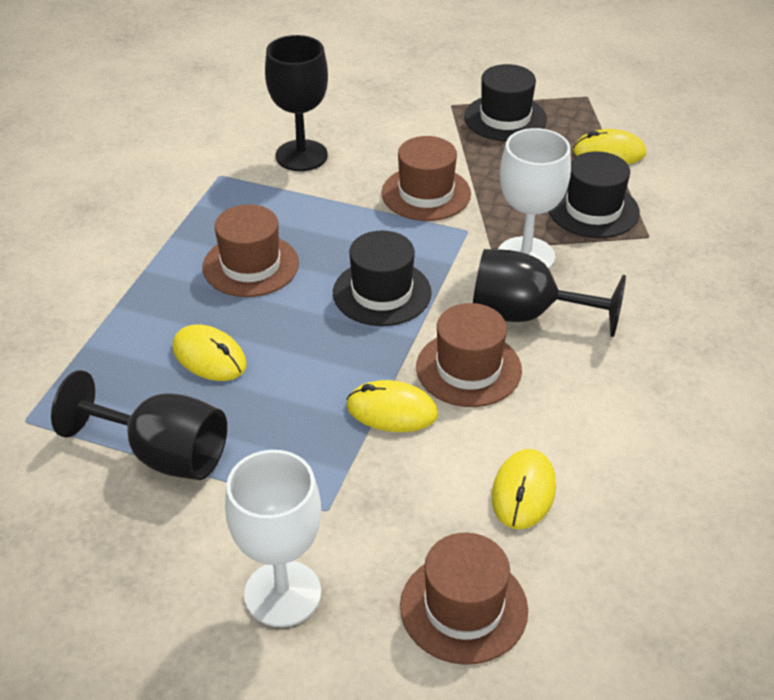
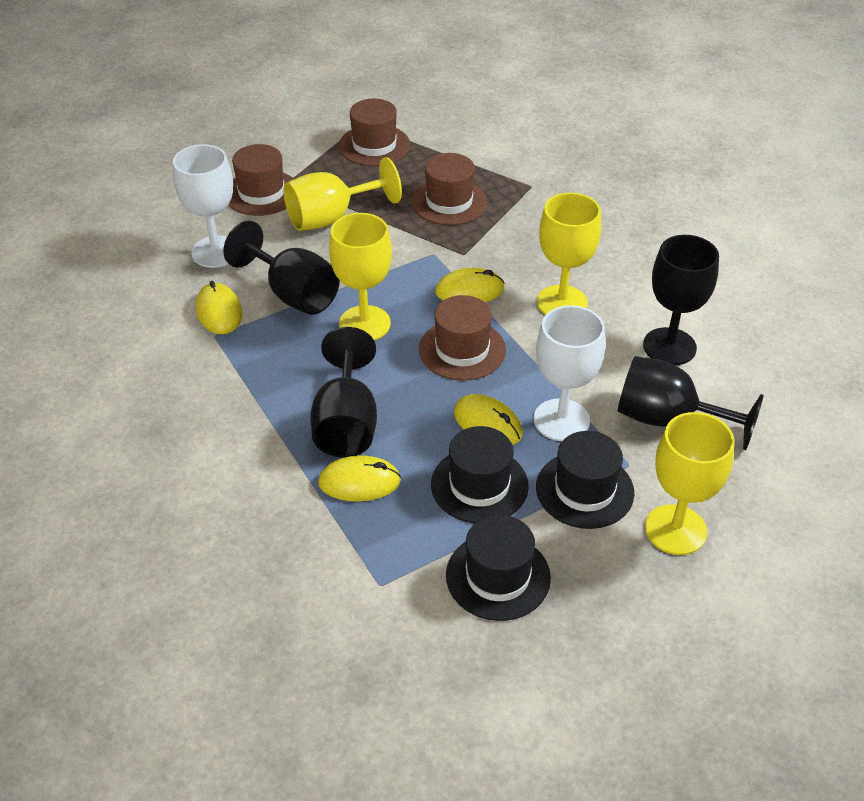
black goblet: 3 -> 4
yellow goblet: 0 -> 4

